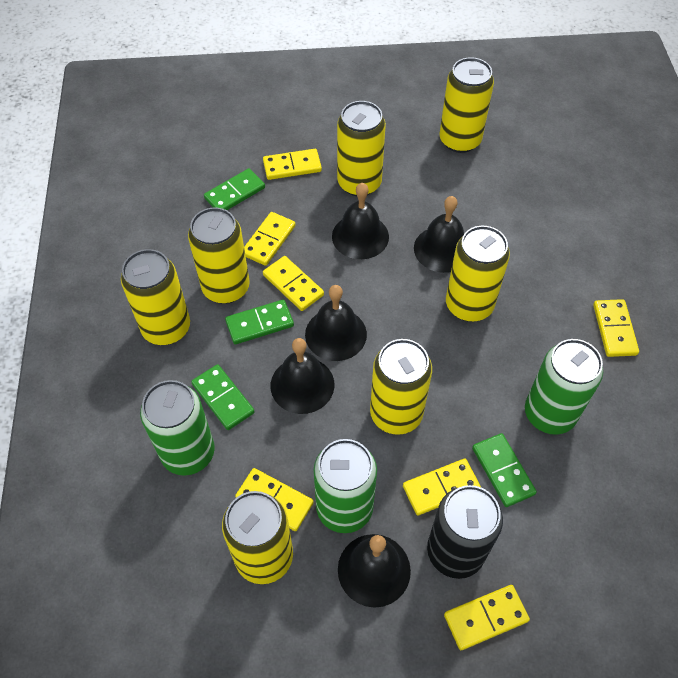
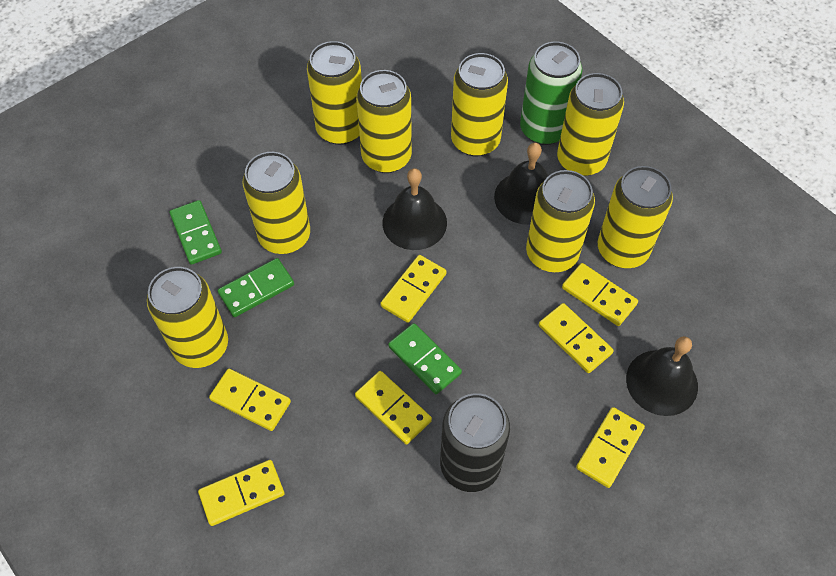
black bell: 5 -> 3
green can: 3 -> 1
green domino: 4 -> 3
yellow can: 7 -> 8

